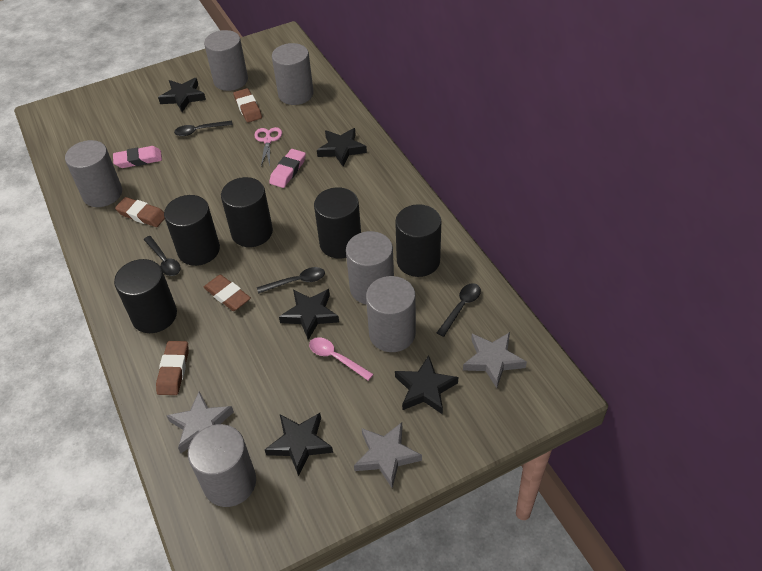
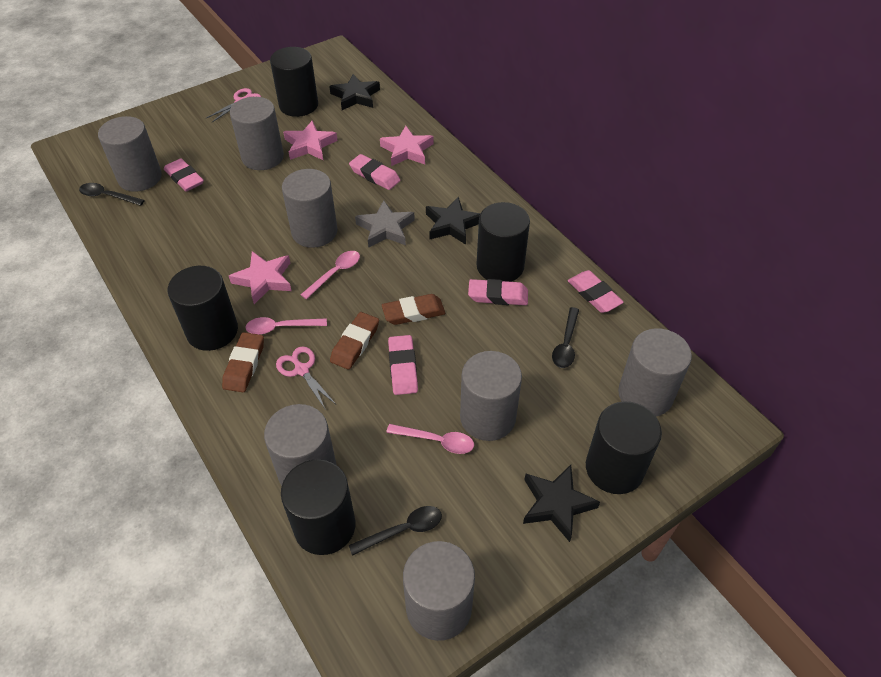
black spoon: 4 -> 3
black star: 5 -> 3
brown eraser: 4 -> 3
grey cylinder: 6 -> 7
grey star: 3 -> 1
pink eraser: 2 -> 5
pink scissors: 1 -> 2
pink spoon: 1 -> 3
pink star: 0 -> 3

